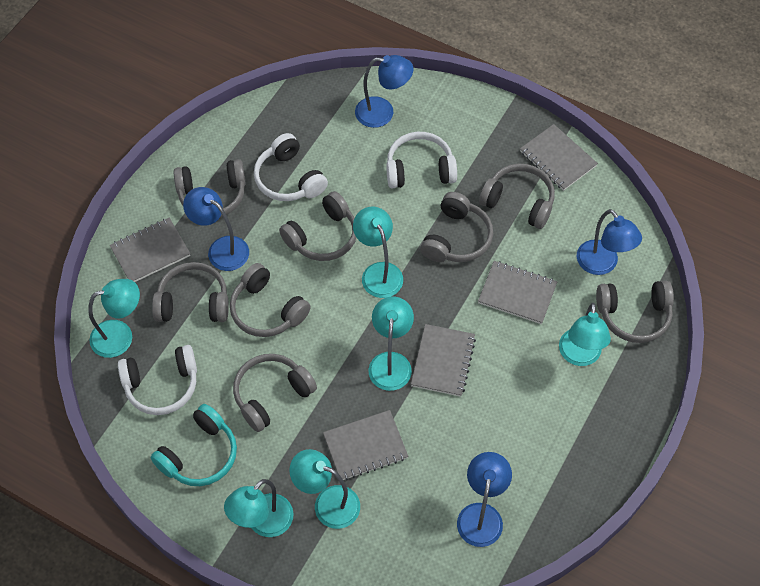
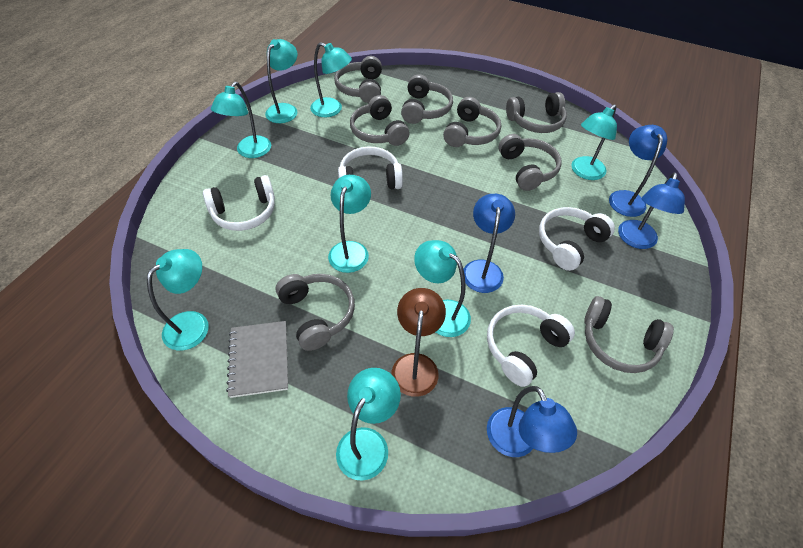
brown lamp: 0 -> 1
grey notebook: 5 -> 1
turquoise headphones: 1 -> 0
turquoise lamp: 6 -> 8
white headphones: 3 -> 4

